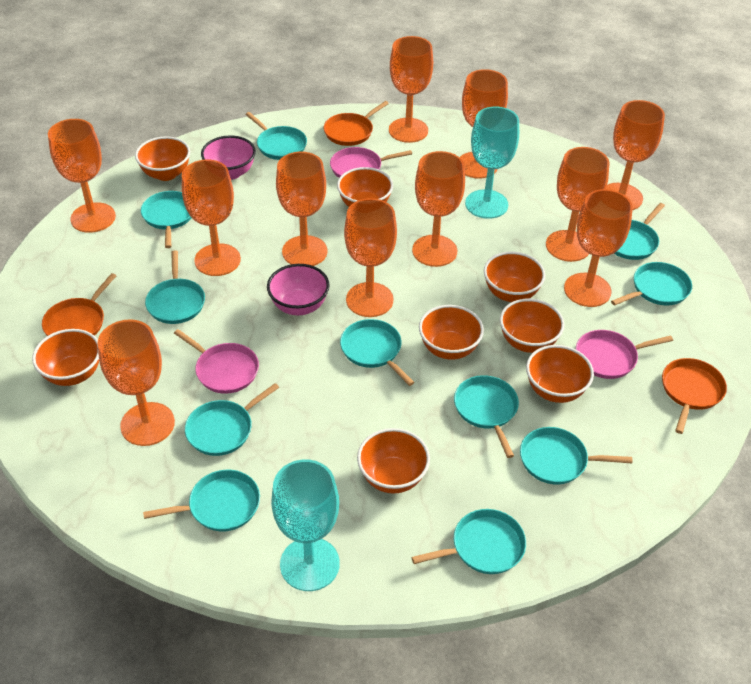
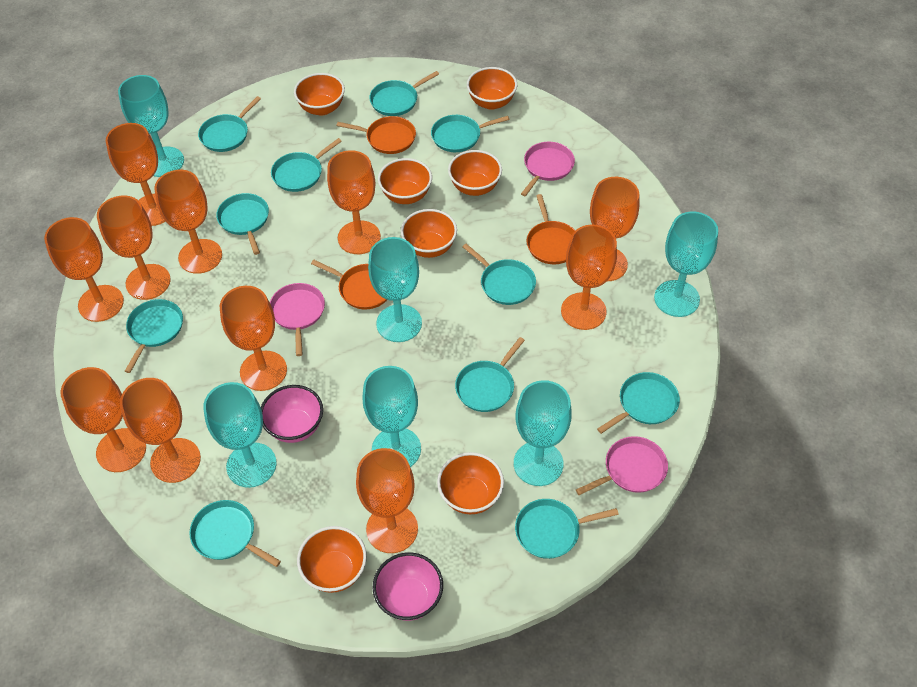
orange bowl: 8 -> 7
turquoise goblet: 2 -> 6

